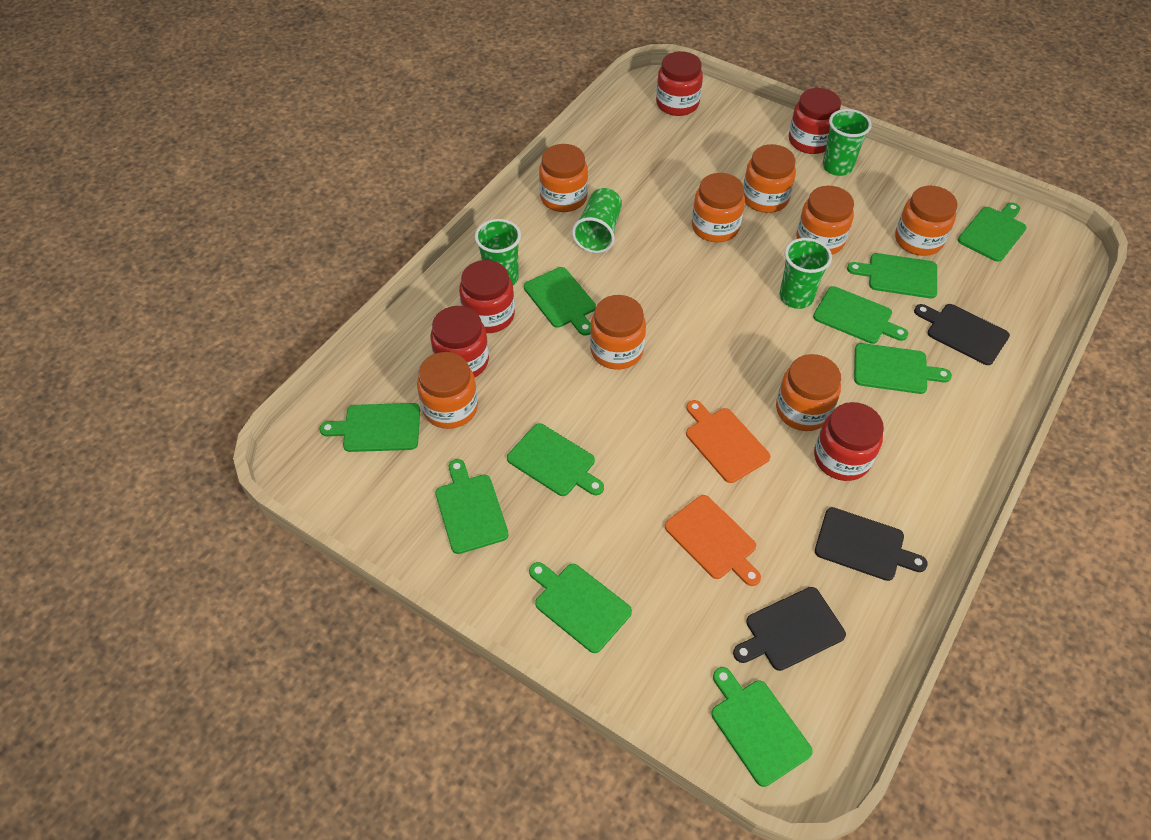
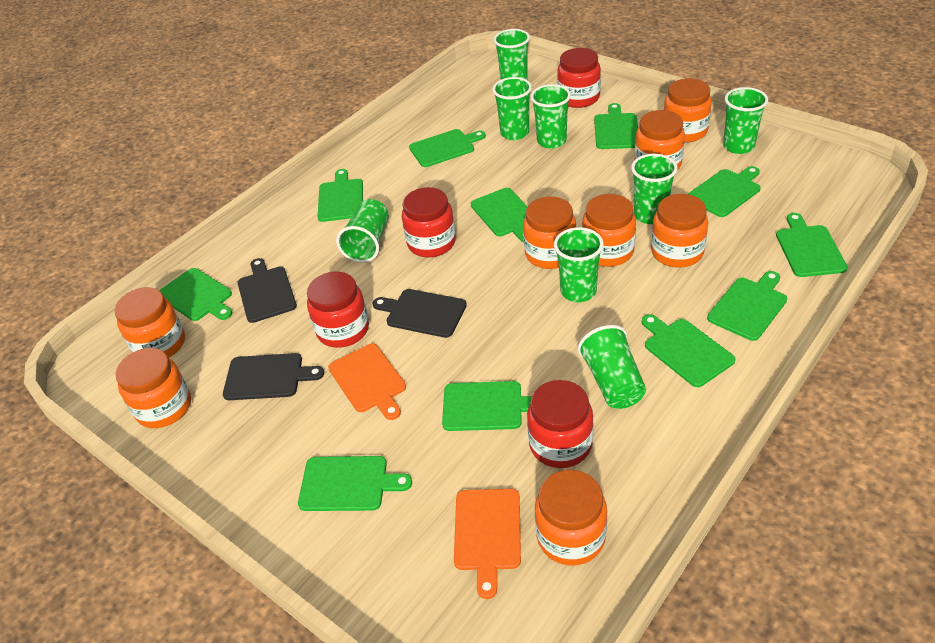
green cup: 4 -> 8
green cutting board: 10 -> 11
red jar: 5 -> 4

